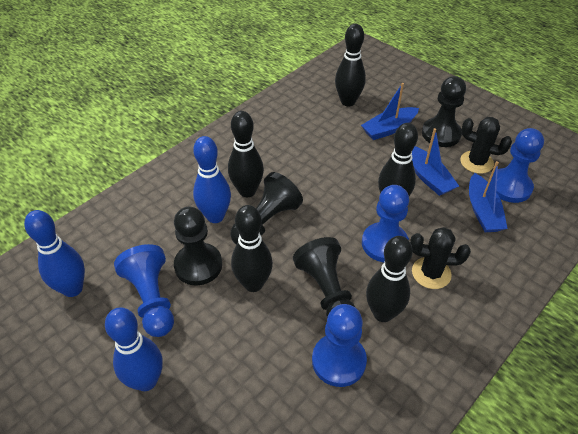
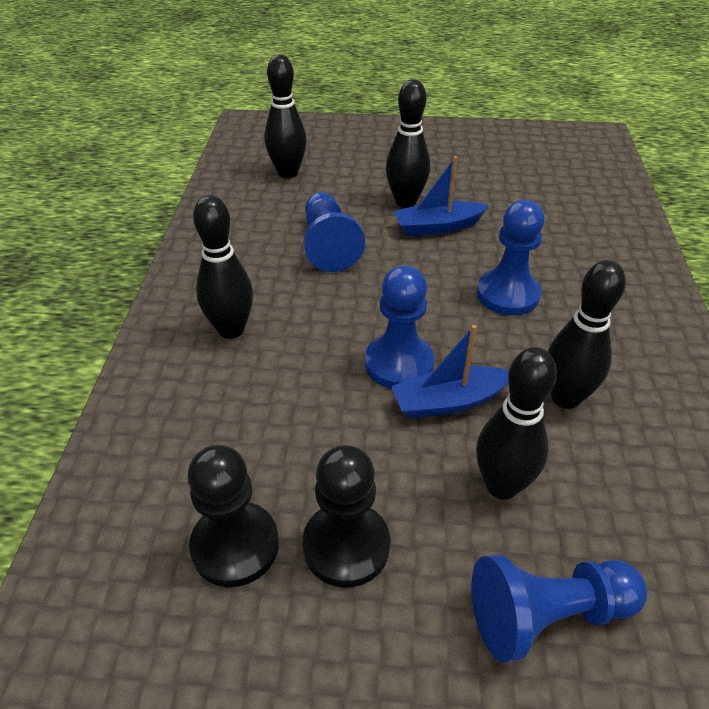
black cactus: 2 -> 0
black pawn: 4 -> 2
blue boat: 3 -> 2
blue bowling pin: 3 -> 0

